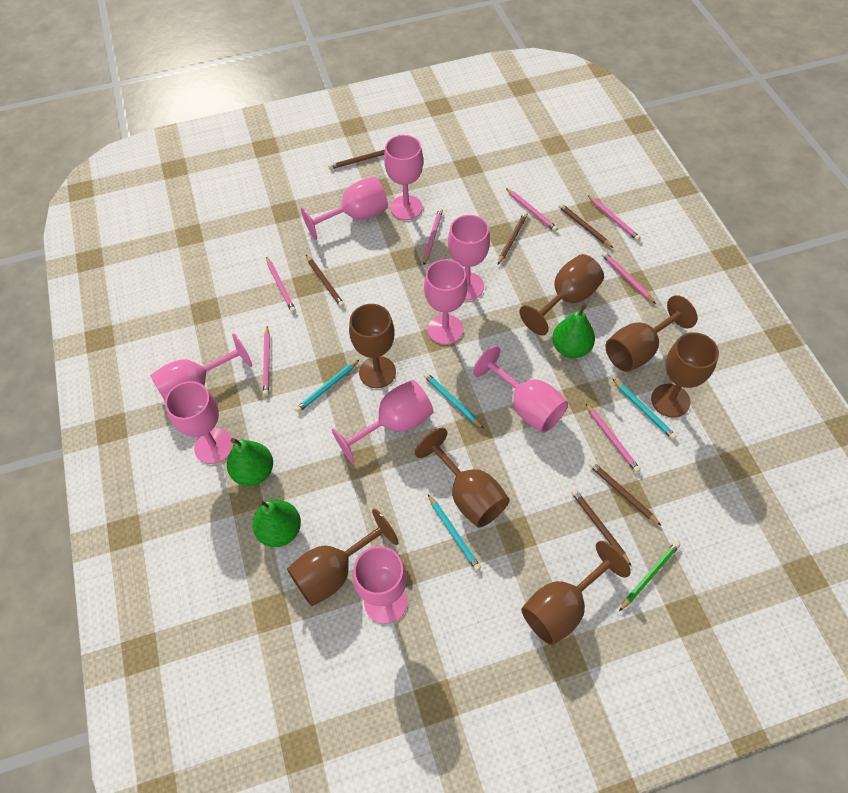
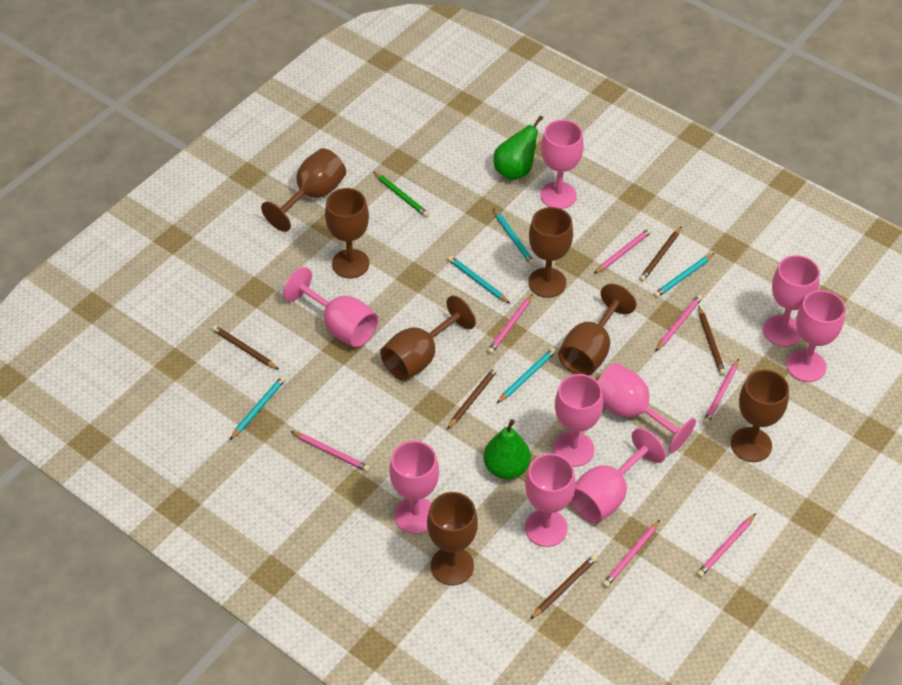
brown pencil: 6 -> 5
green pear: 3 -> 2
turquoise pencil: 4 -> 5

